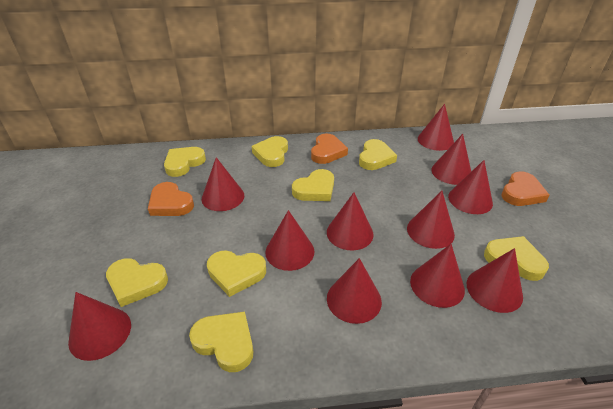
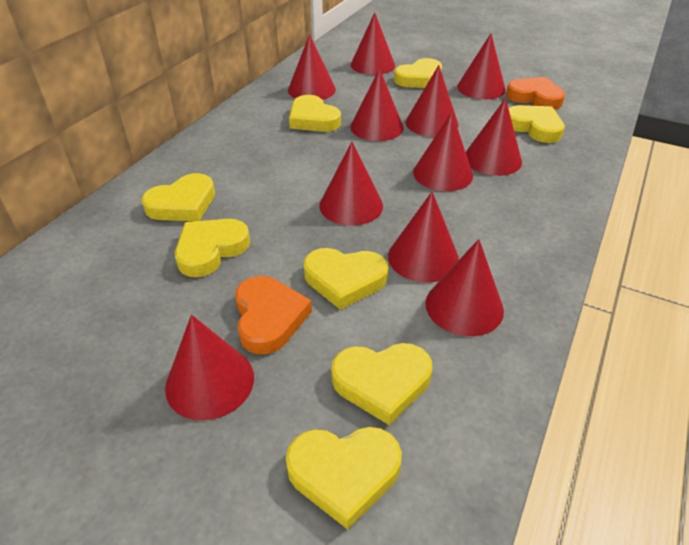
orange heart: 3 -> 2

